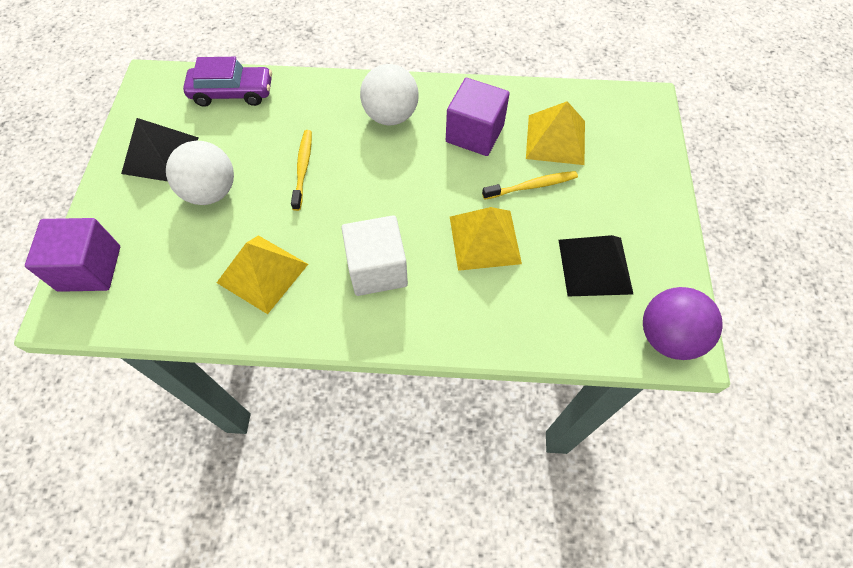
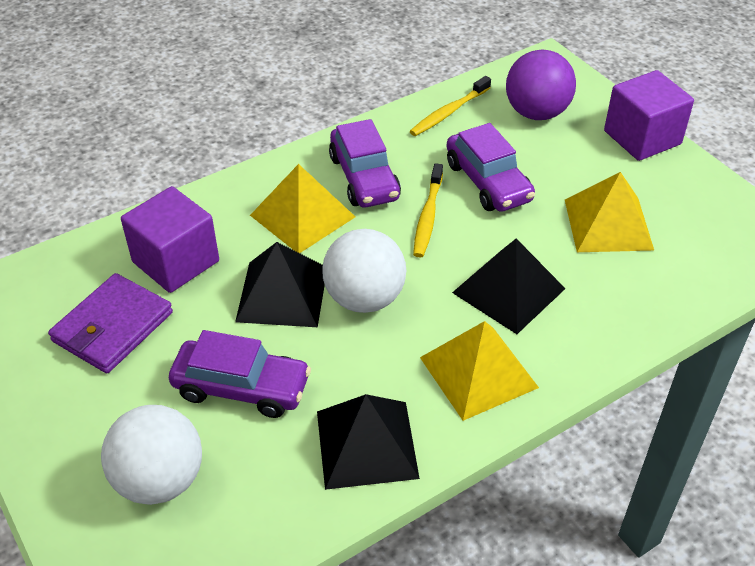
black pyramid: 2 -> 3
purple car: 1 -> 3
purple wallet: 0 -> 1
white cube: 1 -> 0

